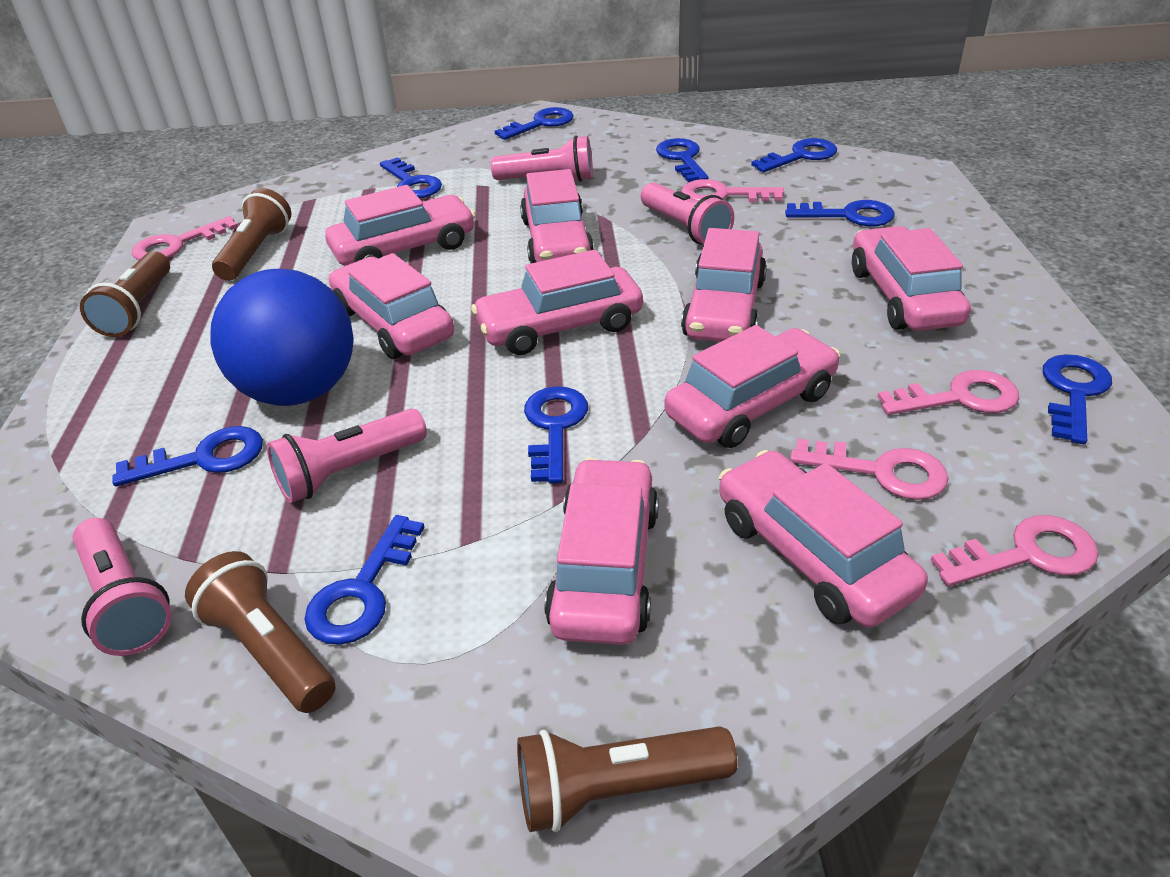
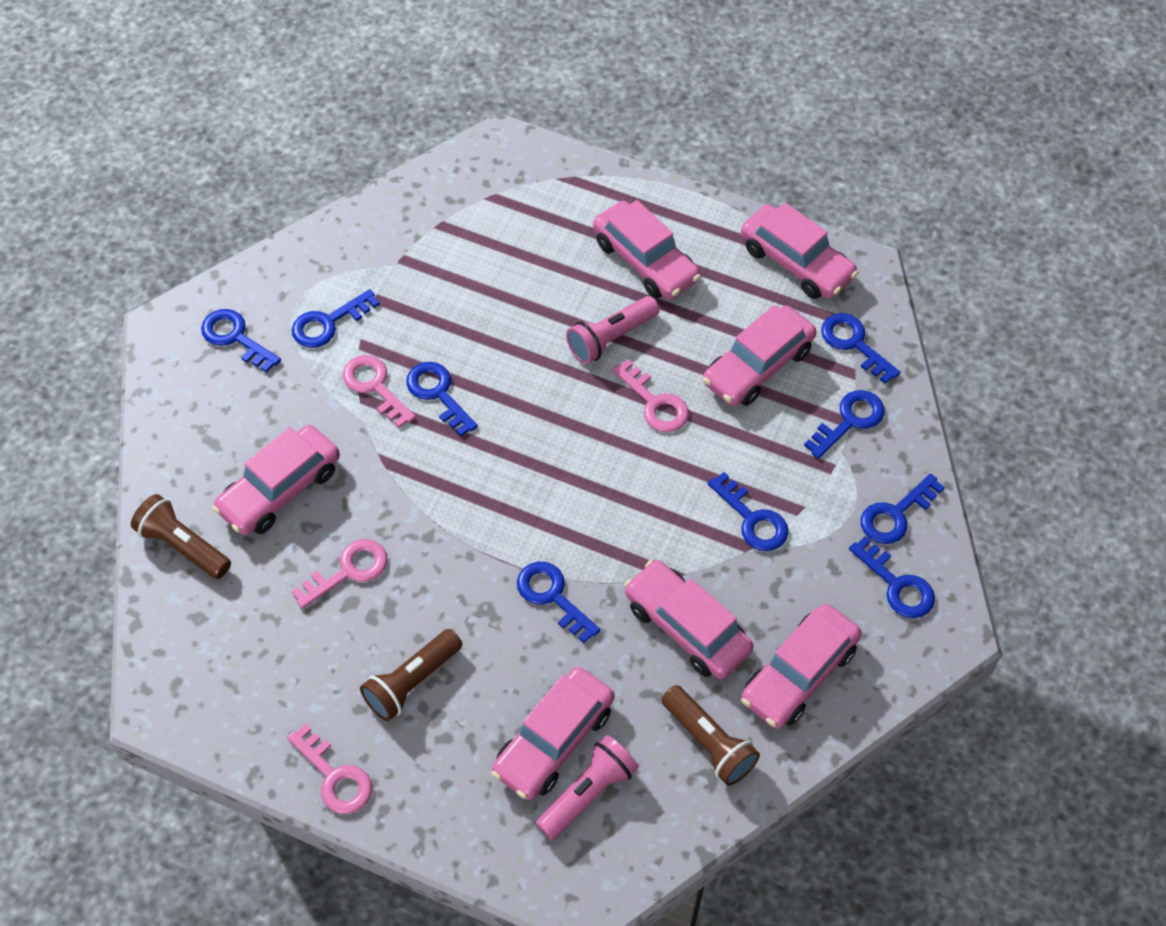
blue ball: 1 -> 0
brown flashlight: 4 -> 3
pink car: 9 -> 7
pink flashlight: 4 -> 2
pink key: 5 -> 4

